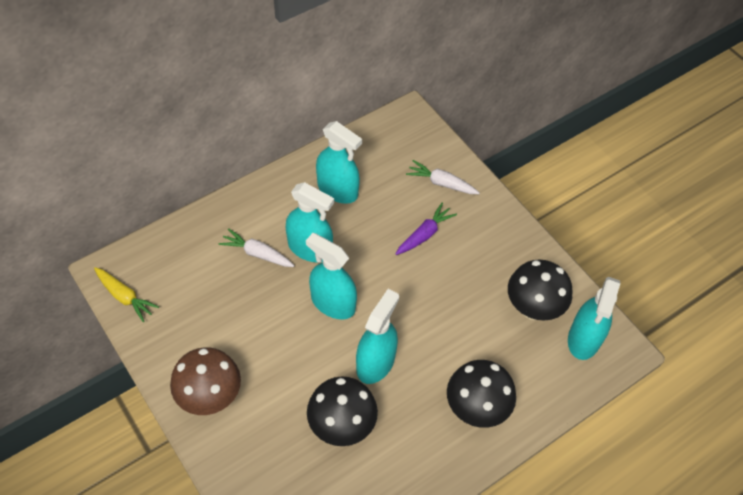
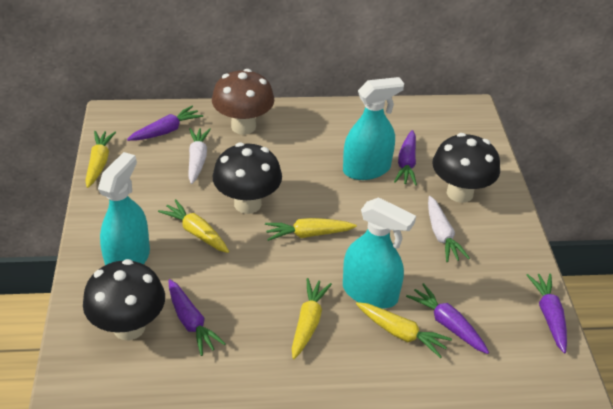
purple carrot: 1 -> 5
turquoise spray bottle: 5 -> 3
yellow carrot: 1 -> 5

